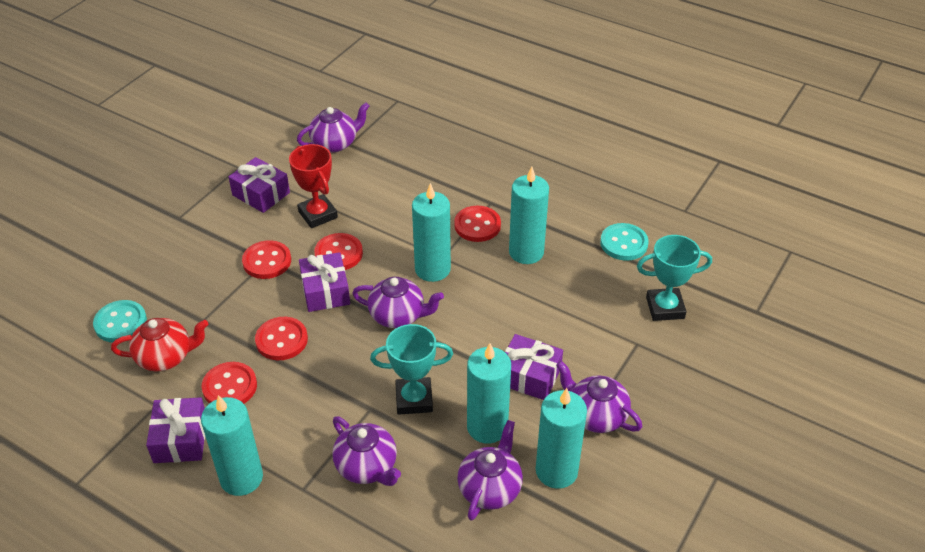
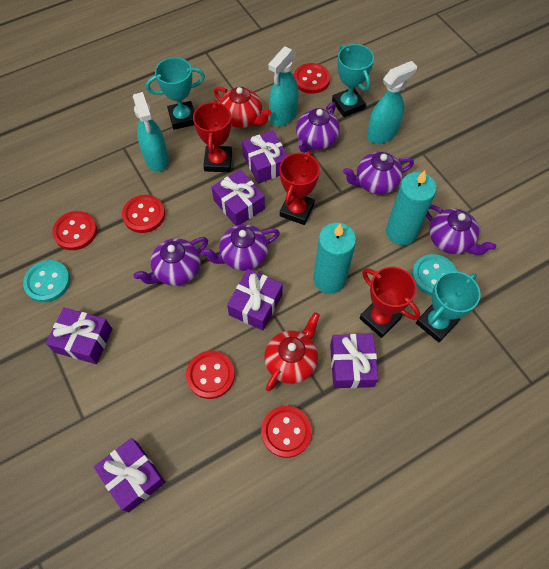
purple gift: 4 -> 6
red teapot: 1 -> 2
red trophy: 1 -> 3
turquoise candle: 5 -> 2
turquoise spray bottle: 0 -> 3
turquoise trophy: 2 -> 3

